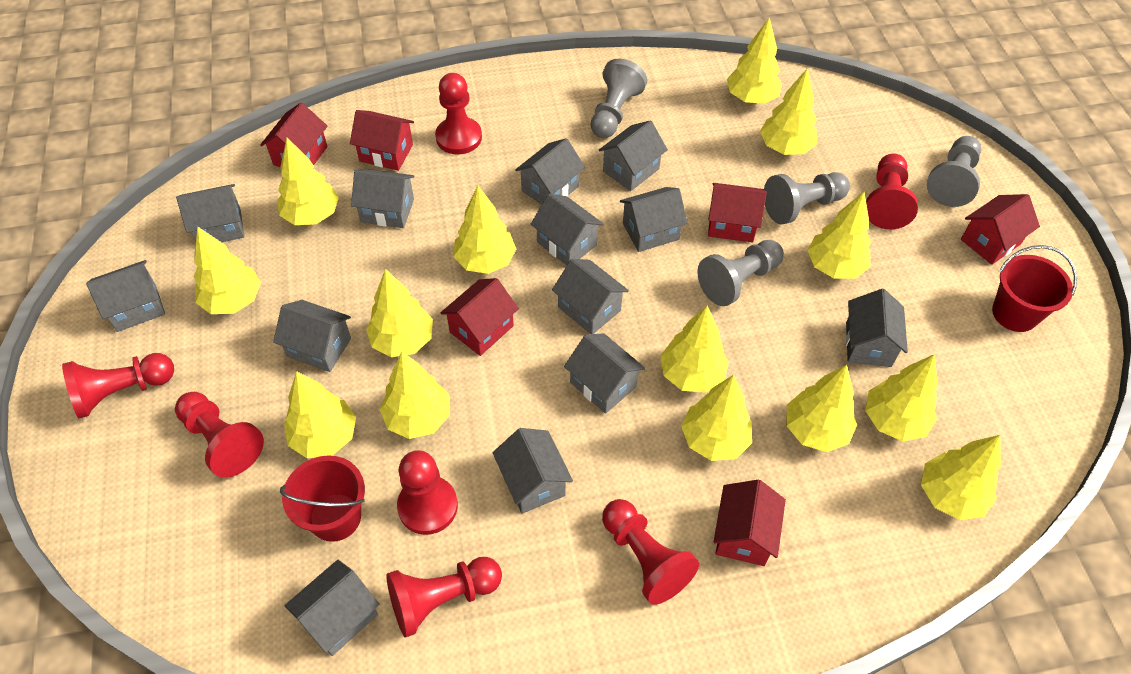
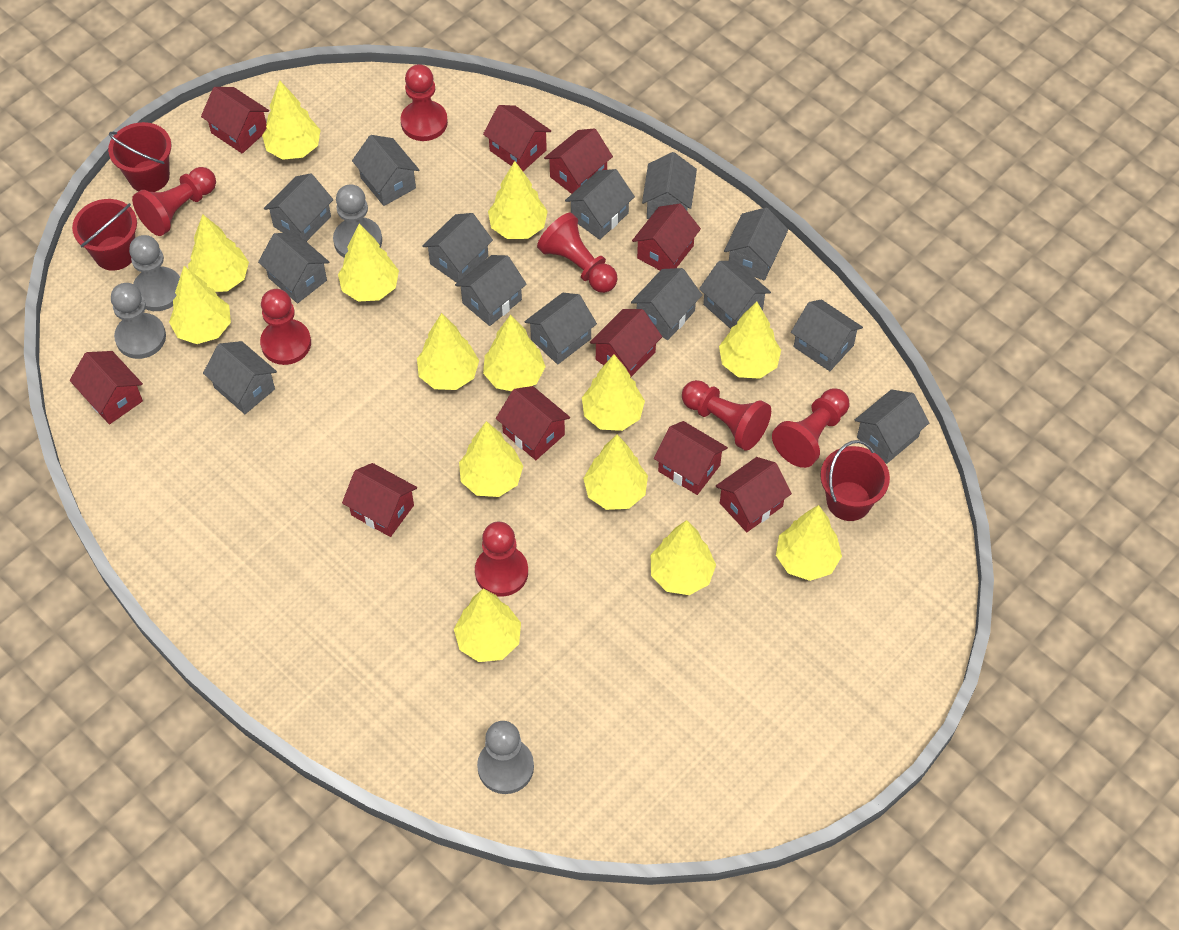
grey house: 13 -> 14
red bucket: 2 -> 3
red house: 6 -> 10

